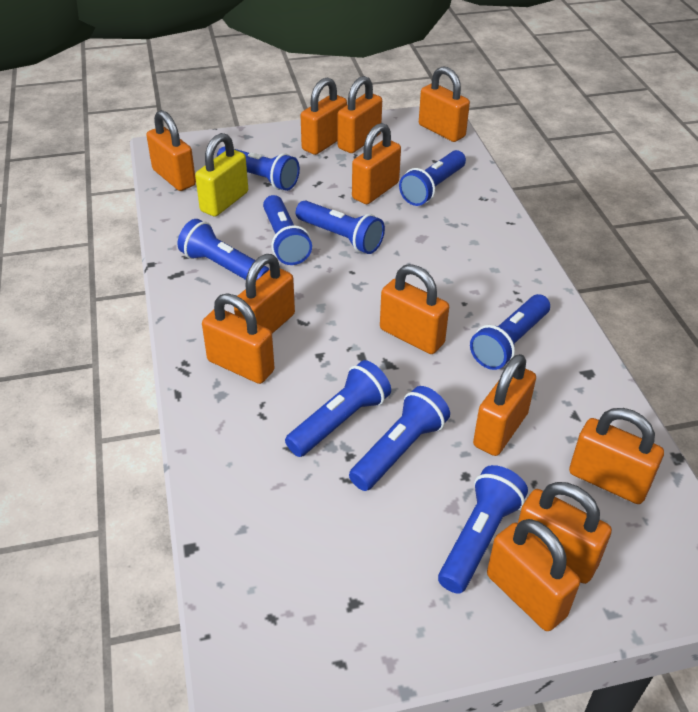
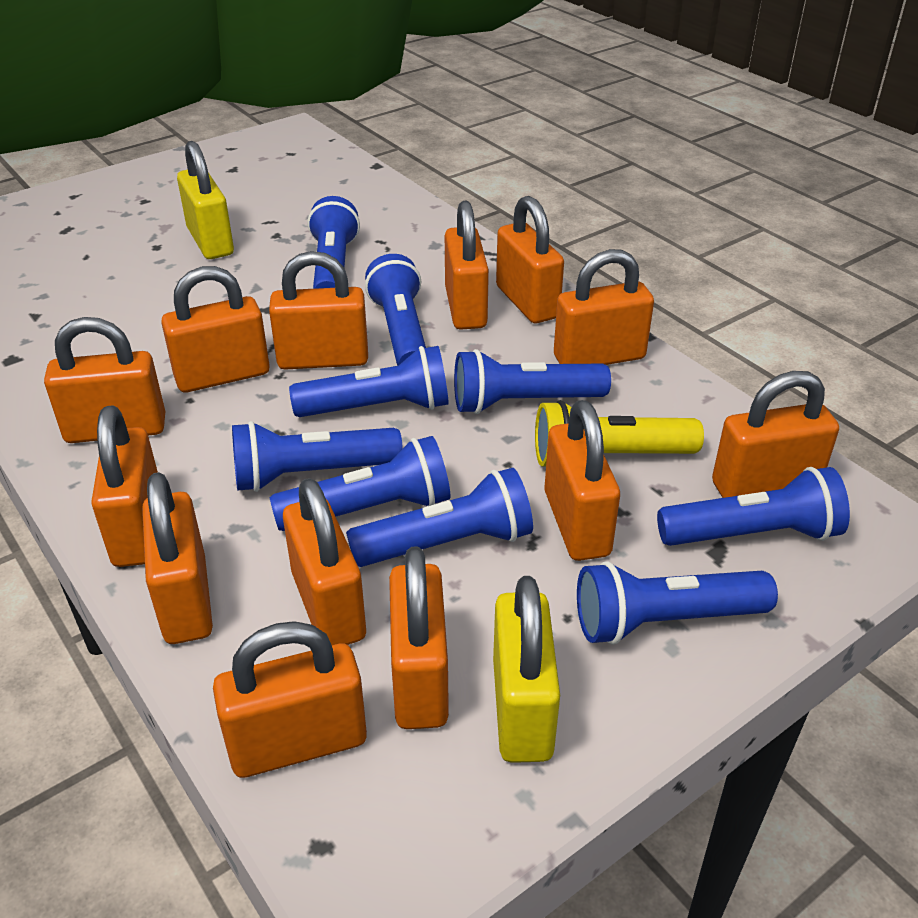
orange padlock: 12 -> 13
yellow flashlight: 0 -> 1
yellow padlock: 1 -> 2

